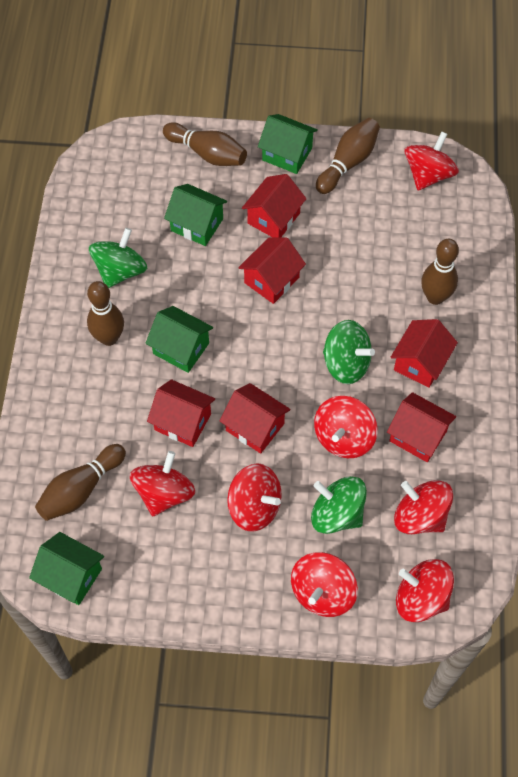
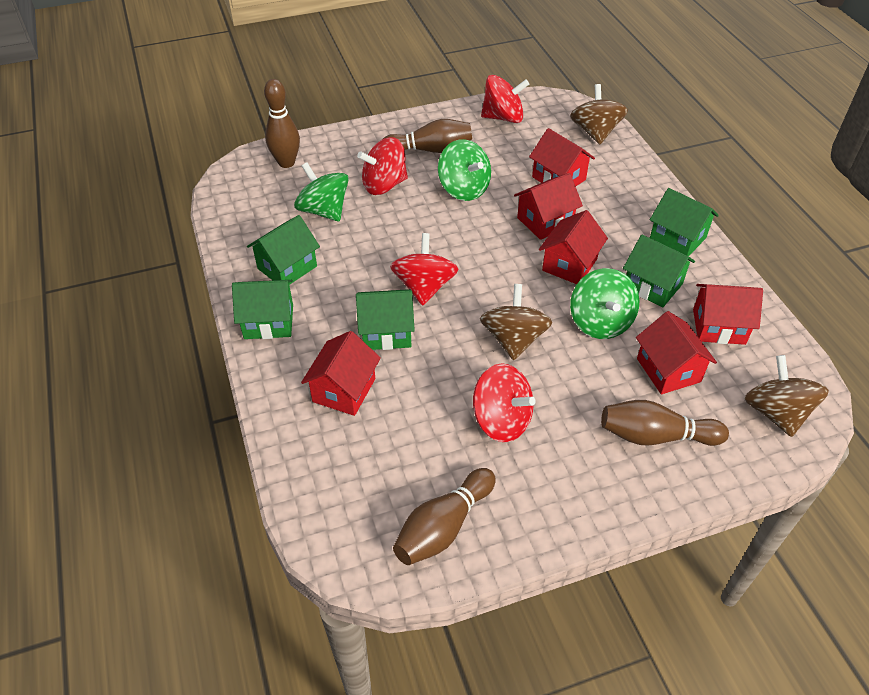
brown bowling pin: 5 -> 4
brown spinning top: 0 -> 3
green house: 4 -> 5
red spinning top: 7 -> 4

